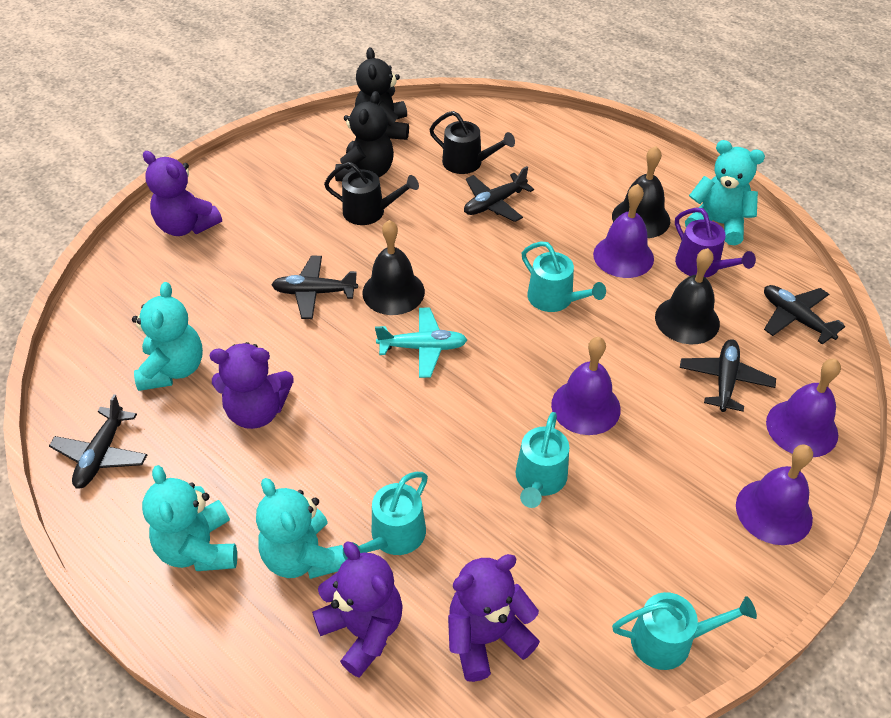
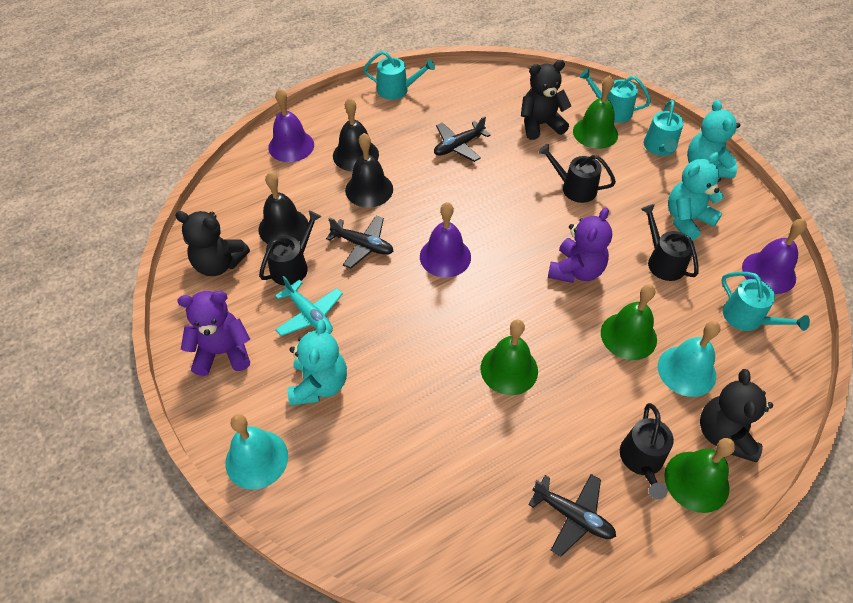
black plane: 5 -> 3
black teddy bear: 2 -> 3
black watering can: 2 -> 4
green bell: 0 -> 4
purple bell: 4 -> 3
purple teddy bear: 4 -> 2
purple watering can: 1 -> 0
turquoise bell: 0 -> 2
turquoise teddy bear: 4 -> 3

